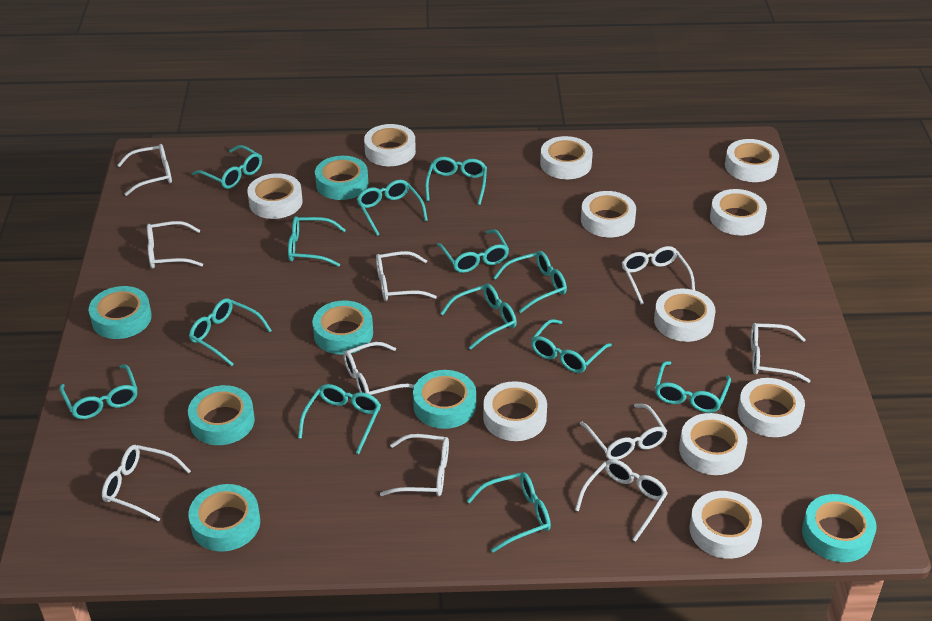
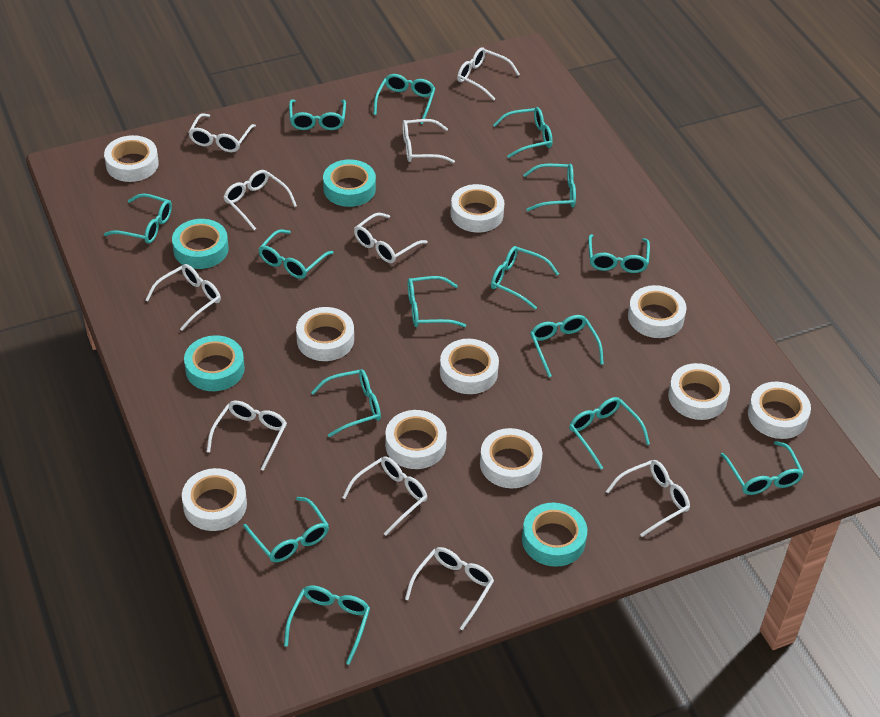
turquoise glasses: 13 -> 15
turquoise tape: 7 -> 4
white tape: 11 -> 10

